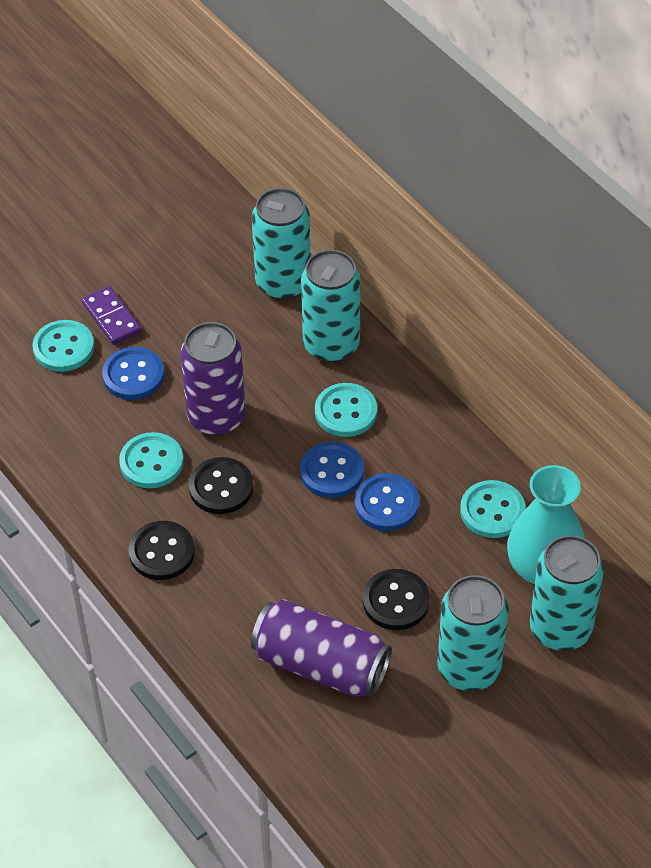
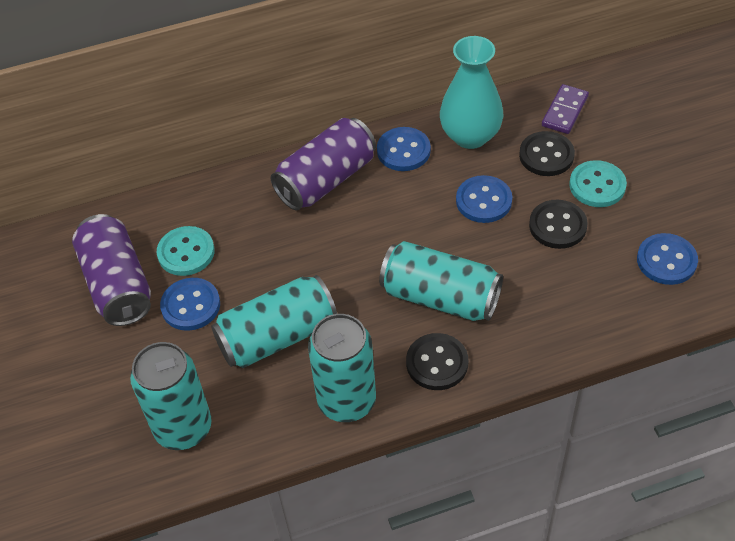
blue button: 3 -> 4
turquoise button: 4 -> 2

